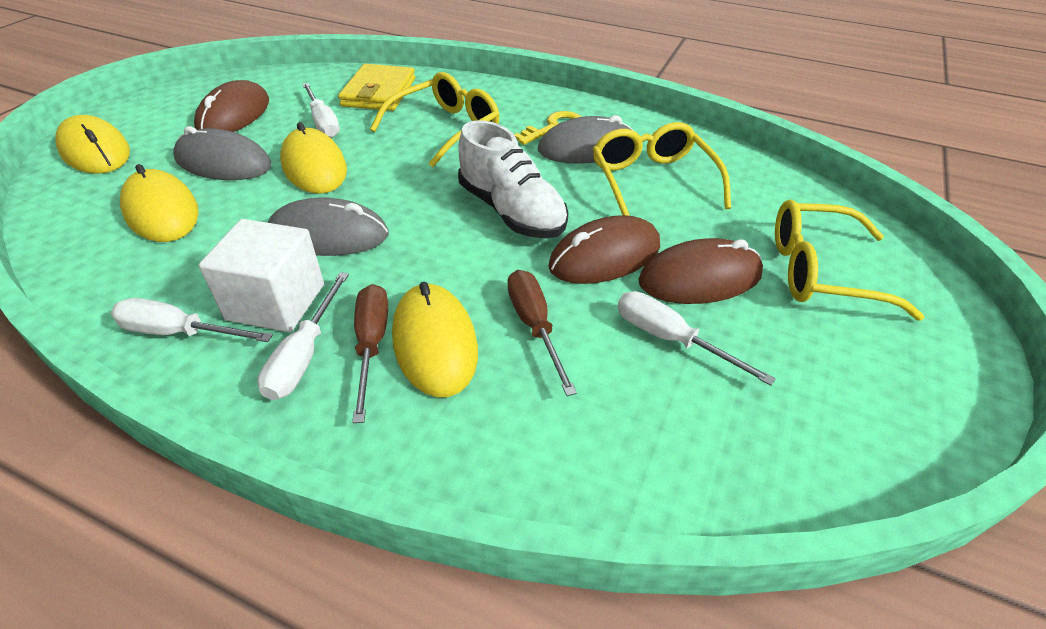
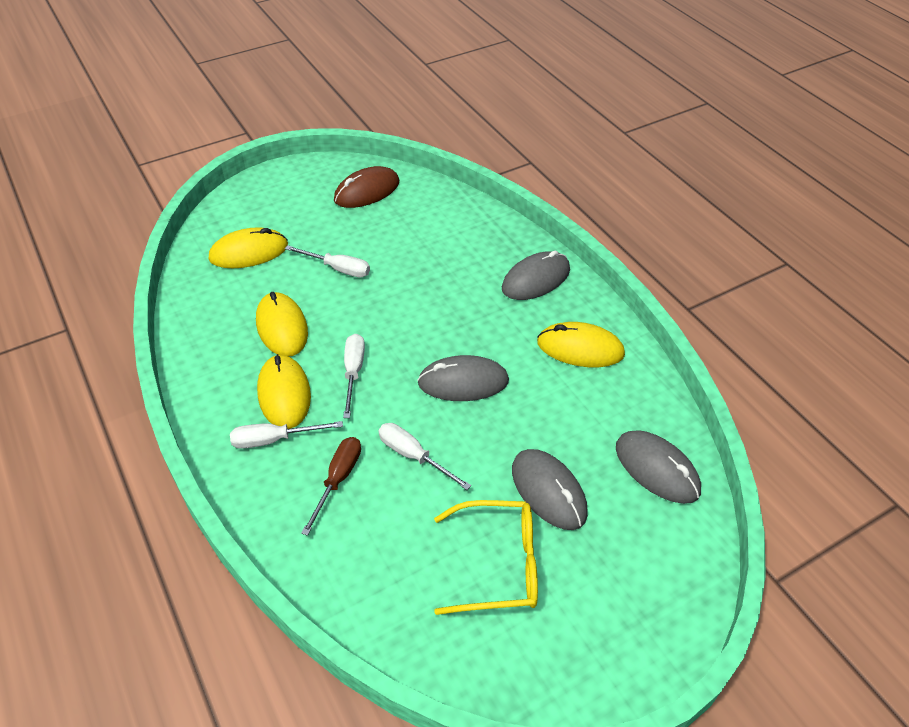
brown mouse: 3 -> 1
brown screwdriver: 2 -> 1
grey mouse: 3 -> 4
white cube: 1 -> 0
white shoe: 1 -> 0
yellow glasses: 3 -> 1
yellow key: 1 -> 0
yellow wallet: 1 -> 0

